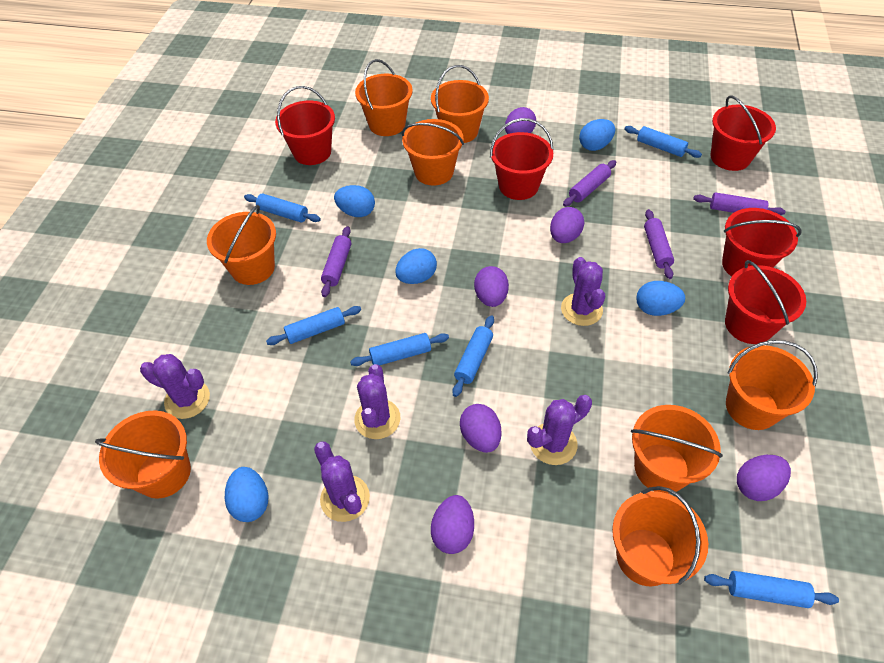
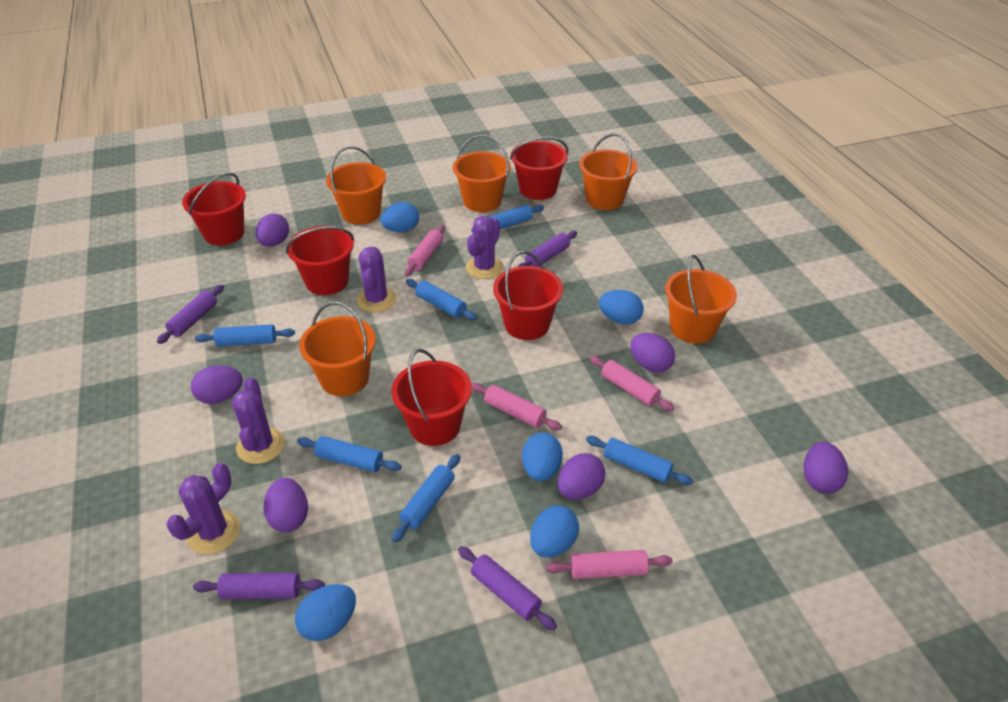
orange bucket: 8 -> 5
pink rolling pin: 0 -> 4
purple cactus: 5 -> 4

